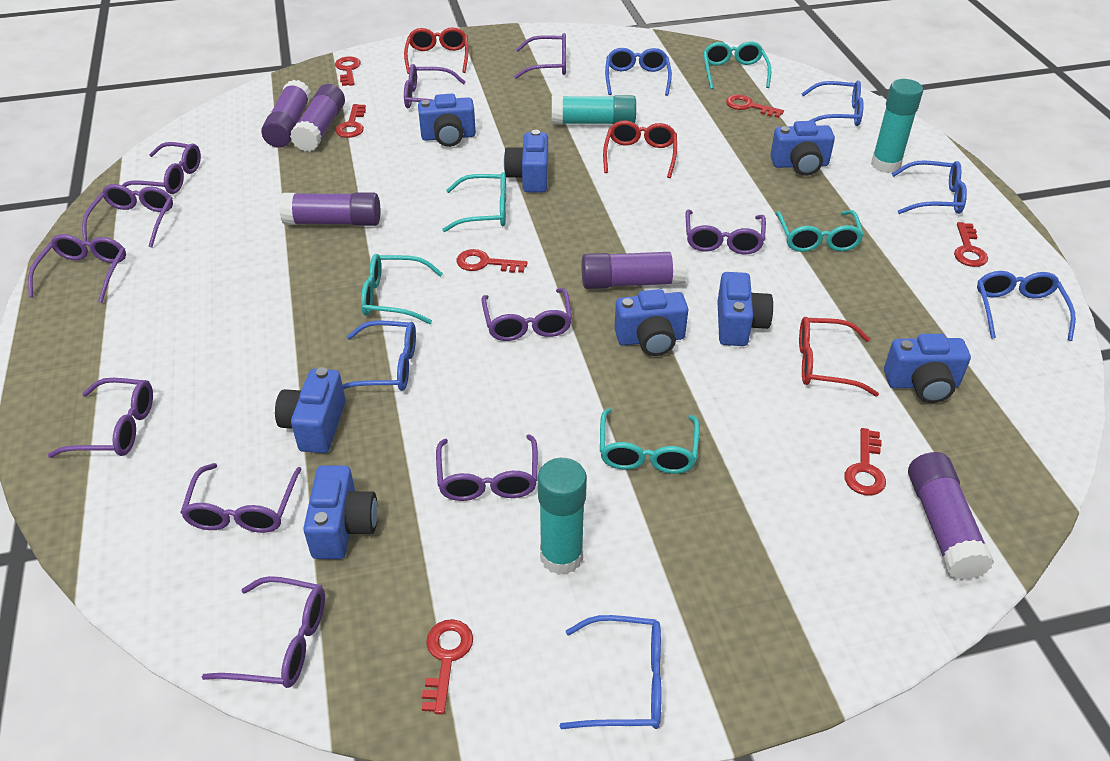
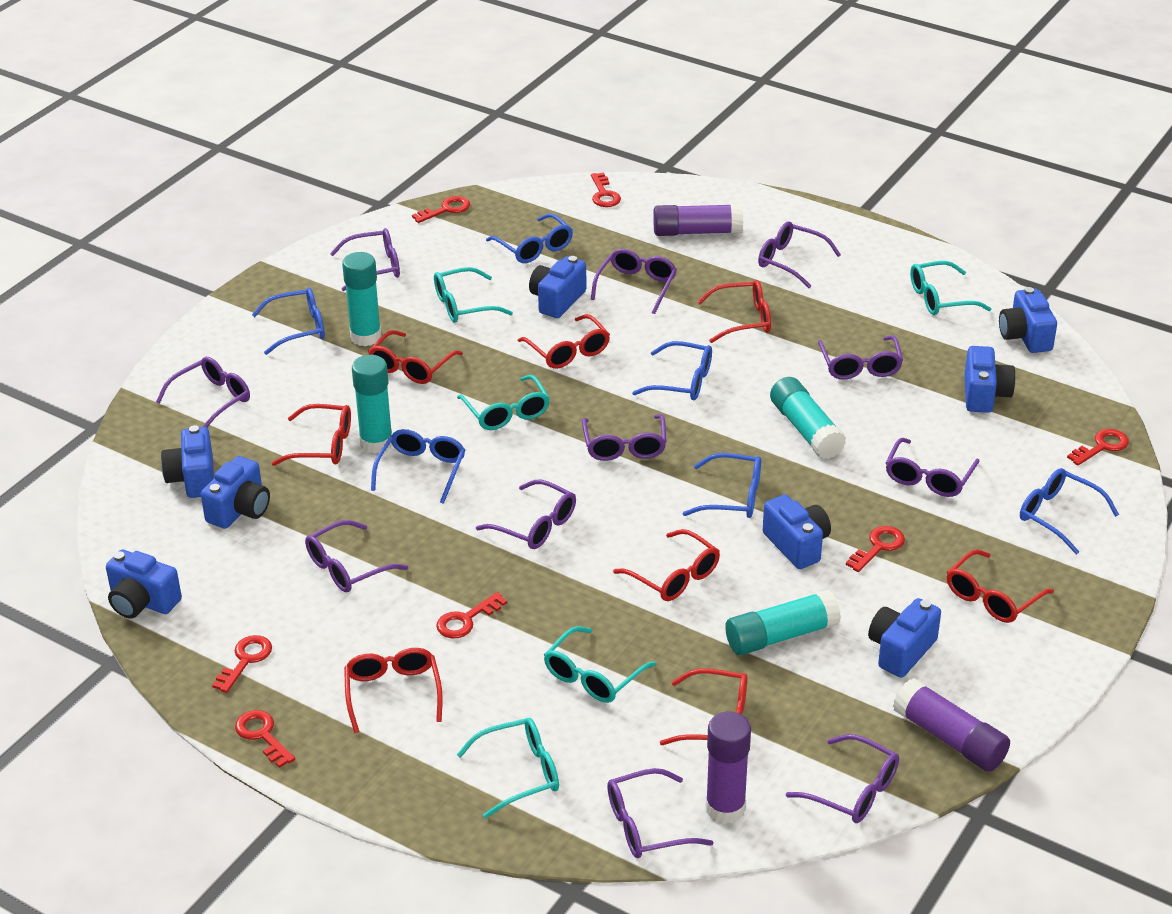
purple glue stick: 5 -> 3
red glasses: 3 -> 8
turquoise glue stick: 3 -> 4

